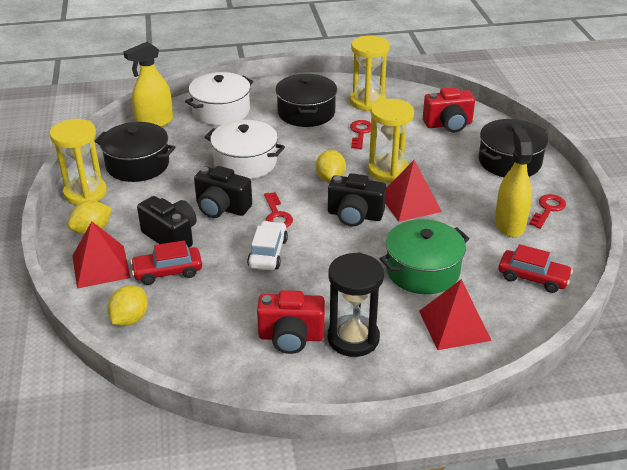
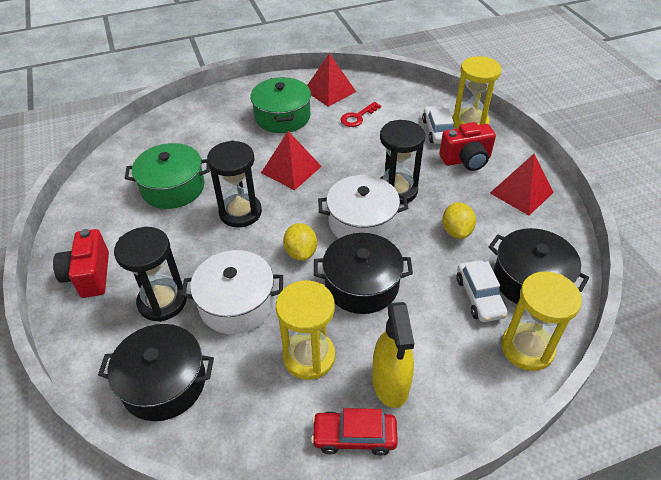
black camera: 3 -> 0
black hourglass: 1 -> 3
green pot: 1 -> 2
red car: 2 -> 1
red key: 3 -> 1
white car: 1 -> 2
yellow lemon: 3 -> 2
yellow spray bottle: 2 -> 1

